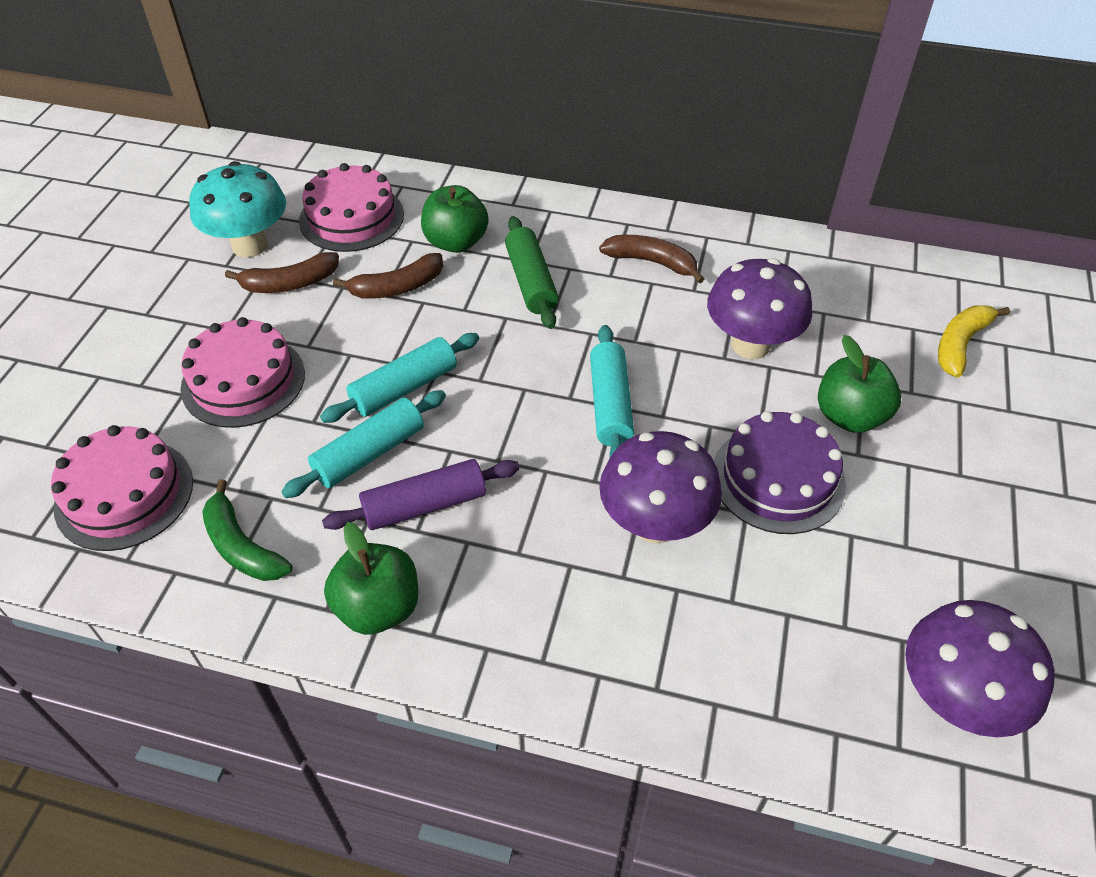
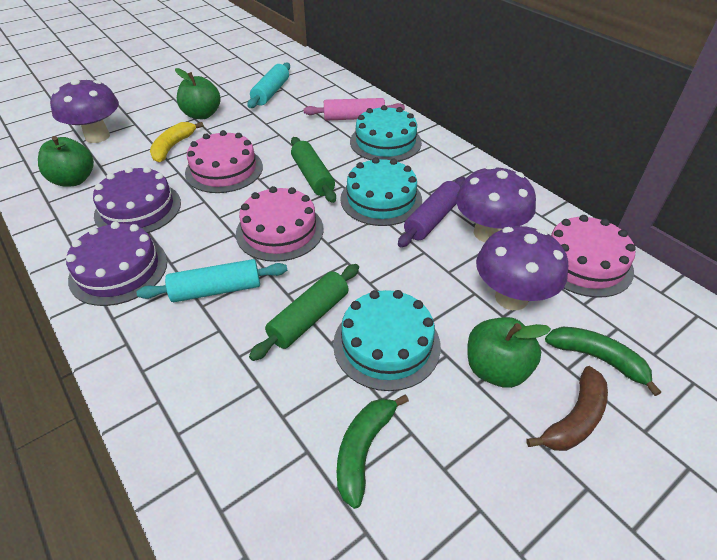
brown banana: 3 -> 1
green banana: 1 -> 2
green rolling pin: 1 -> 2
pink rolling pin: 0 -> 1
purple cake: 1 -> 2
turquoise cake: 0 -> 3
turquoise mushroom: 1 -> 0
turquoise rolling pin: 3 -> 2

